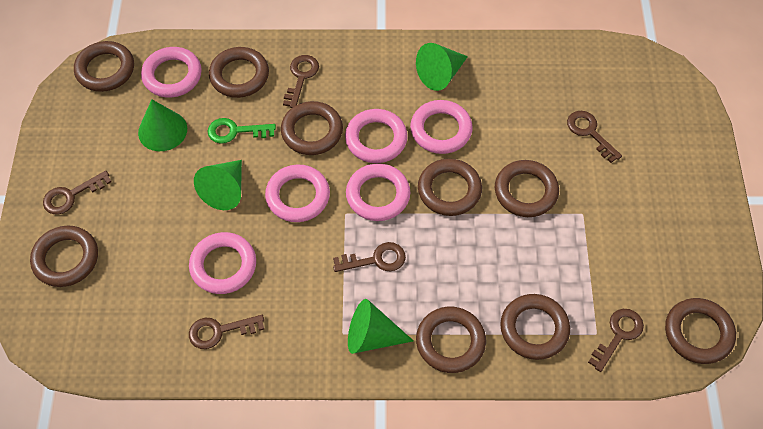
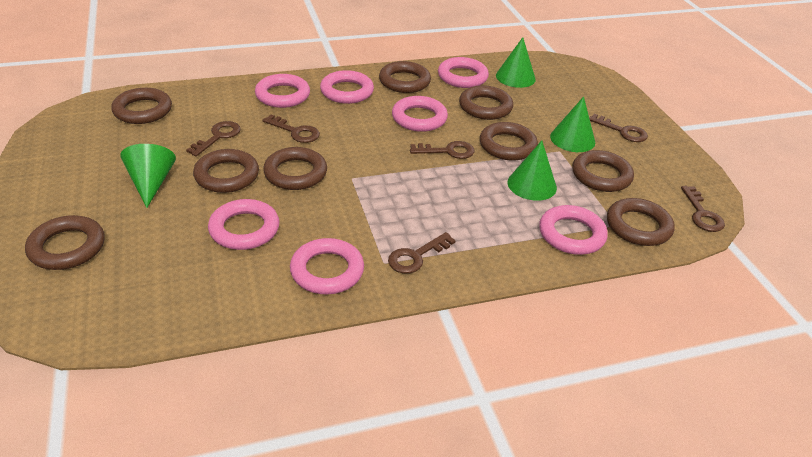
green key: 1 -> 0
pink ring: 6 -> 7

